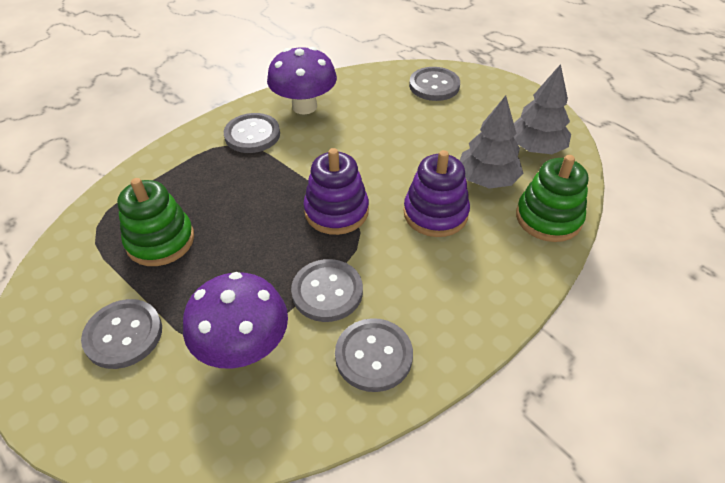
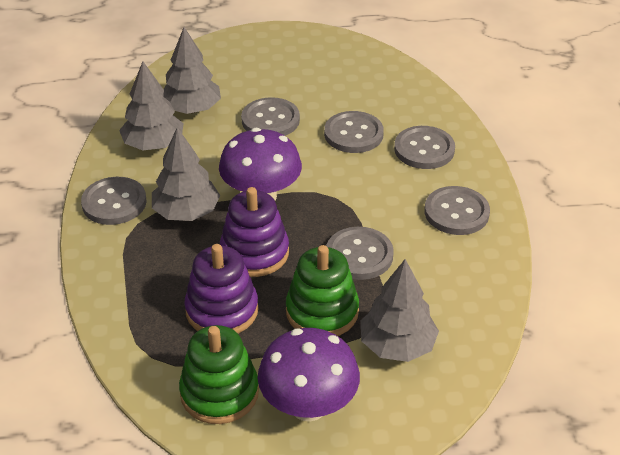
grey button: 5 -> 6
grey tree: 2 -> 4

